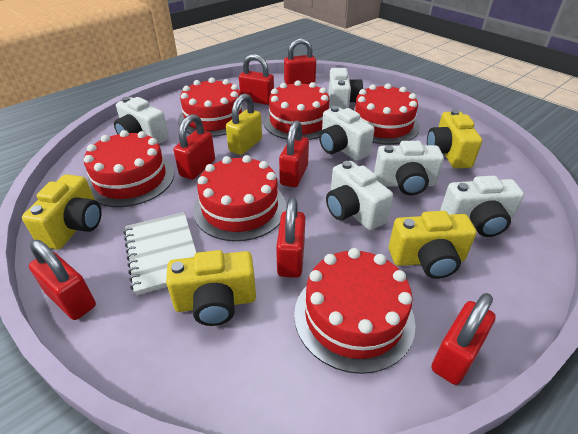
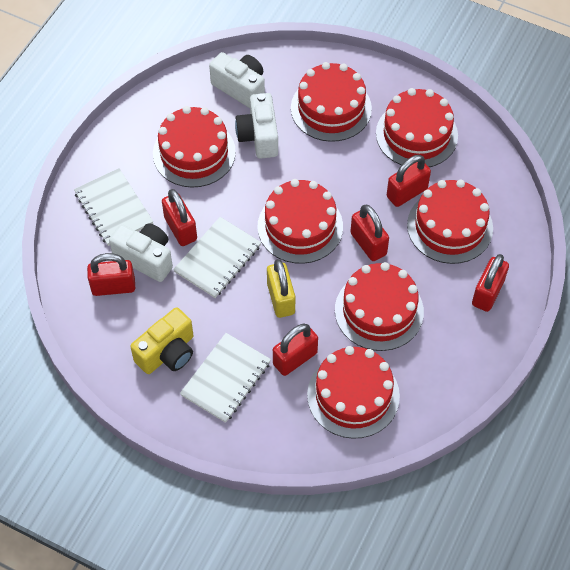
red cake: 6 -> 7
red padlock: 7 -> 6
white camera: 6 -> 3
white notebook: 1 -> 3
yellow camera: 4 -> 1

